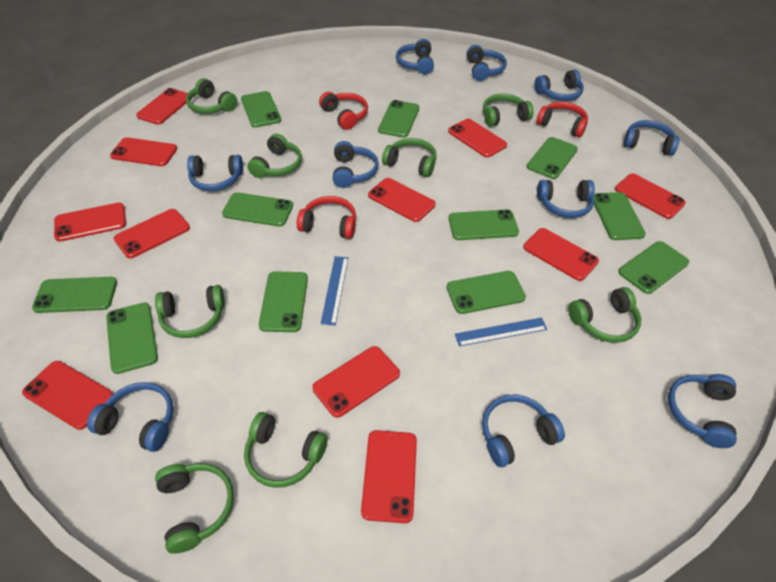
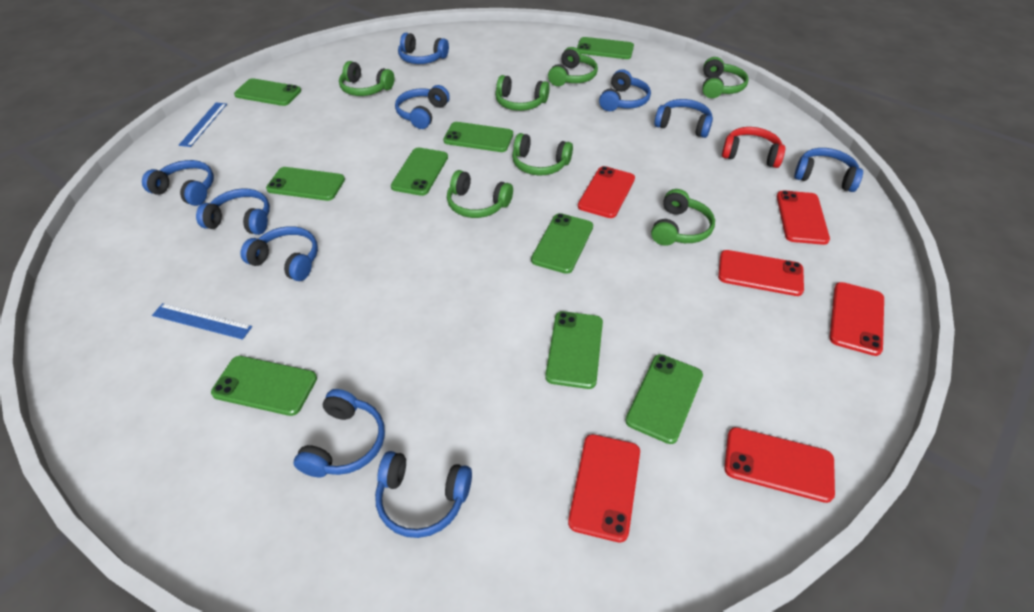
green headphones: 8 -> 7
green phone: 11 -> 9
red headphones: 3 -> 1
red phone: 11 -> 6

